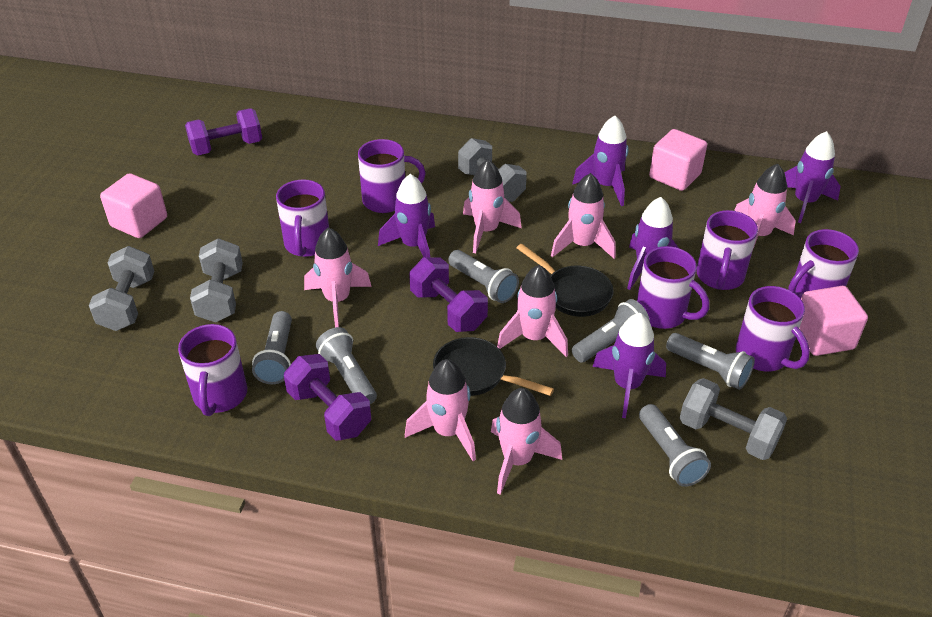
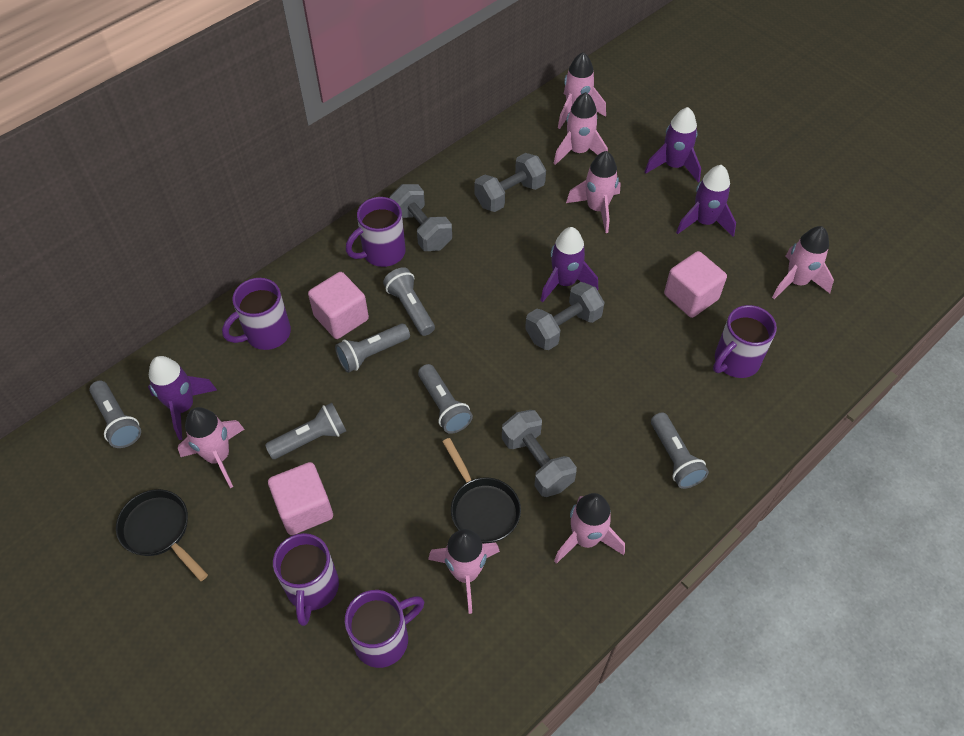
purple dumbbell: 3 -> 0
purple mug: 7 -> 5
purple rocket: 5 -> 4

